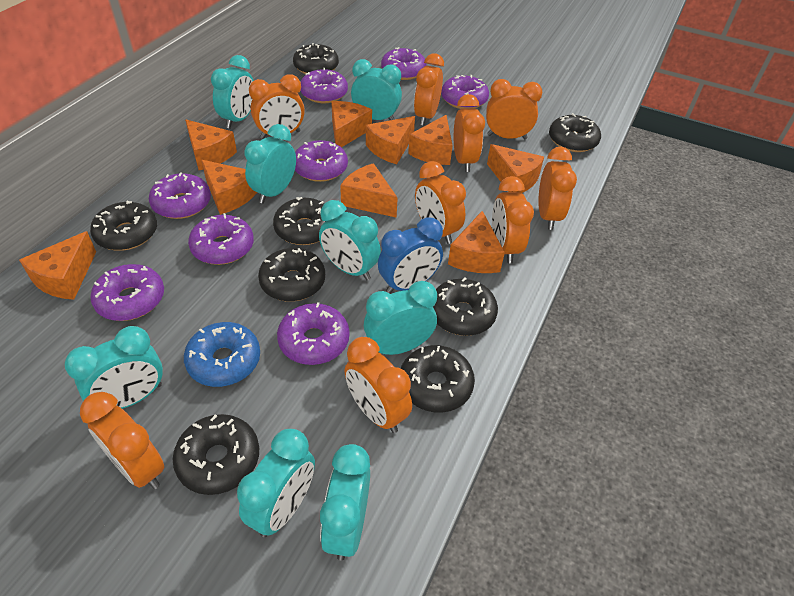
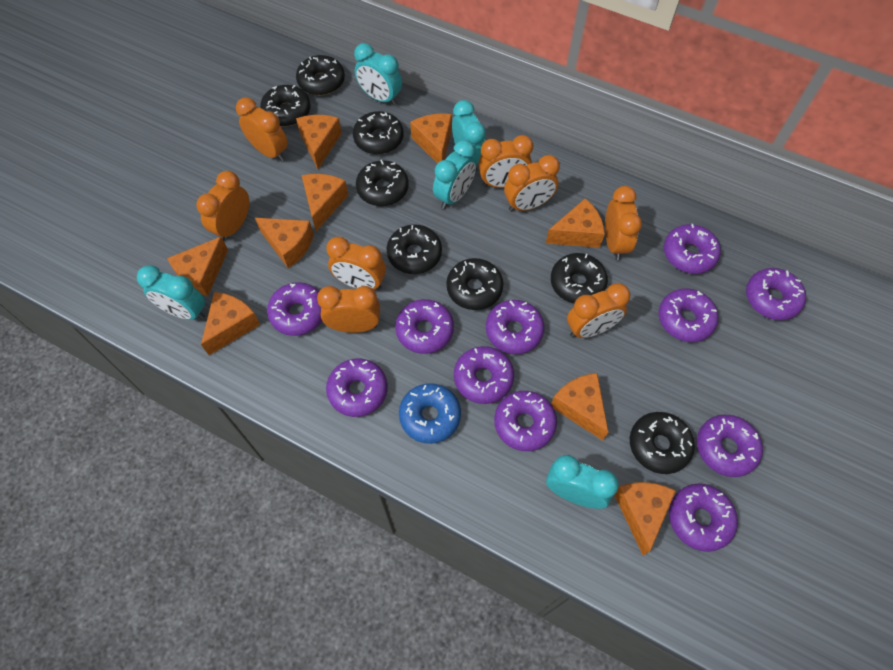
blue clock: 1 -> 0
orange clock: 9 -> 8
purple donut: 8 -> 11
turquoise clock: 8 -> 5

